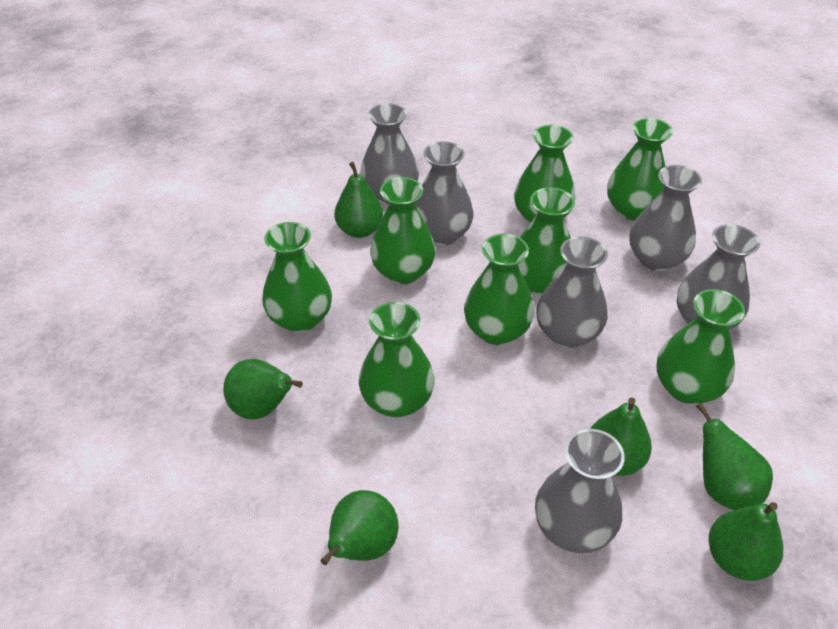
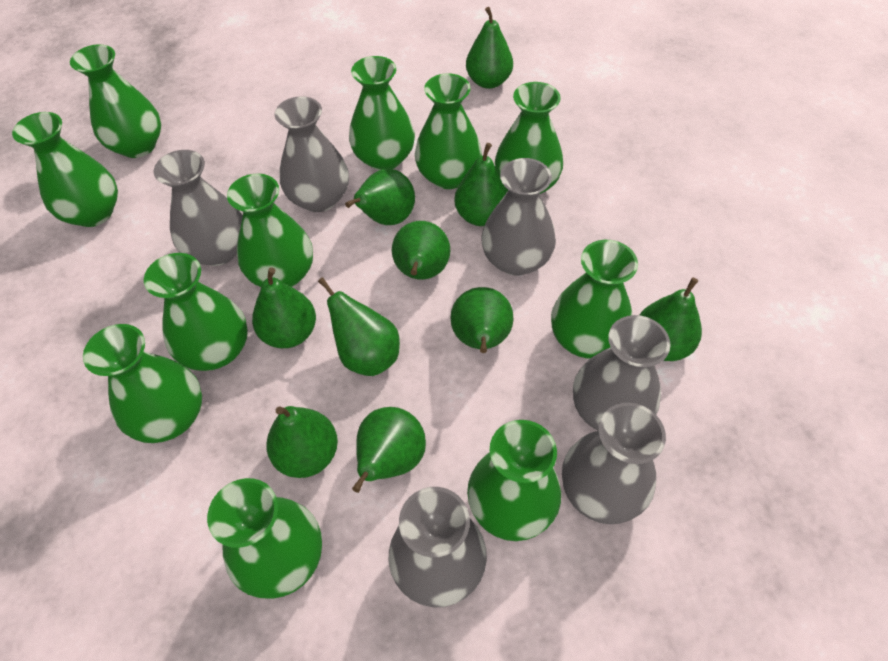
green pear: 6 -> 10
green vase: 8 -> 11

